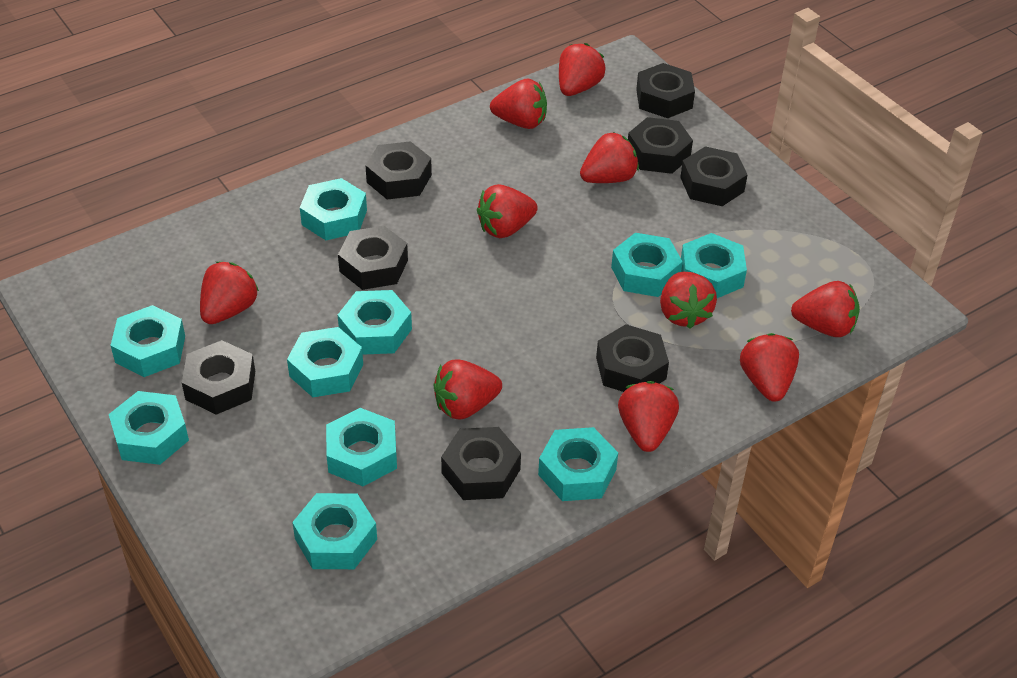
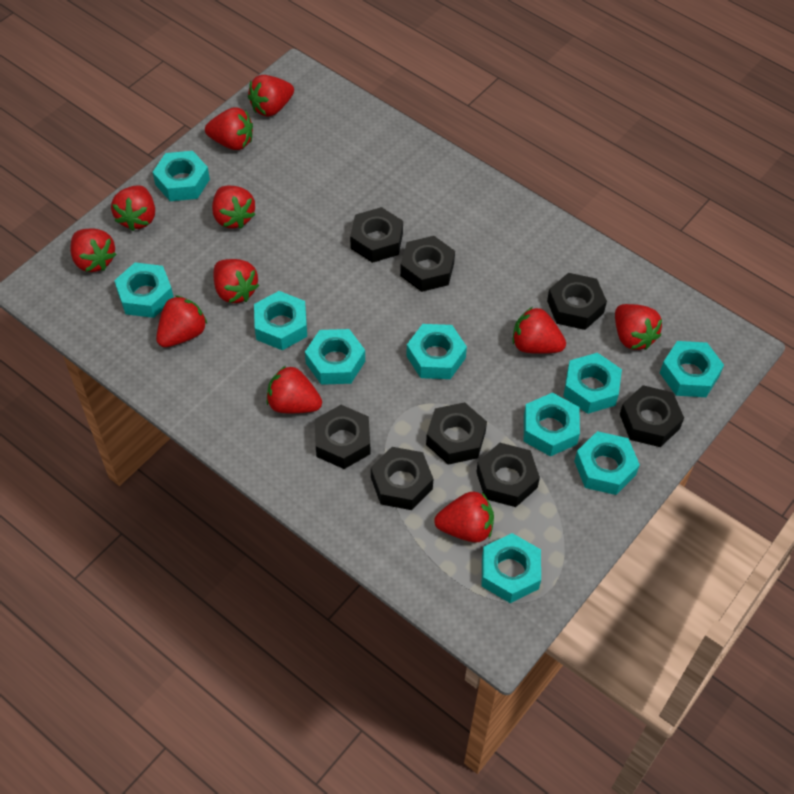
red strawberry: 10 -> 11

